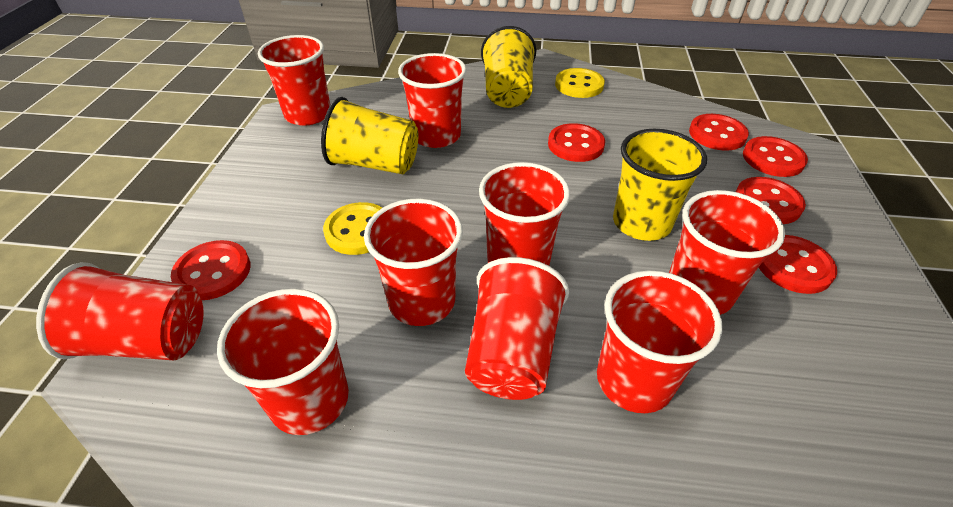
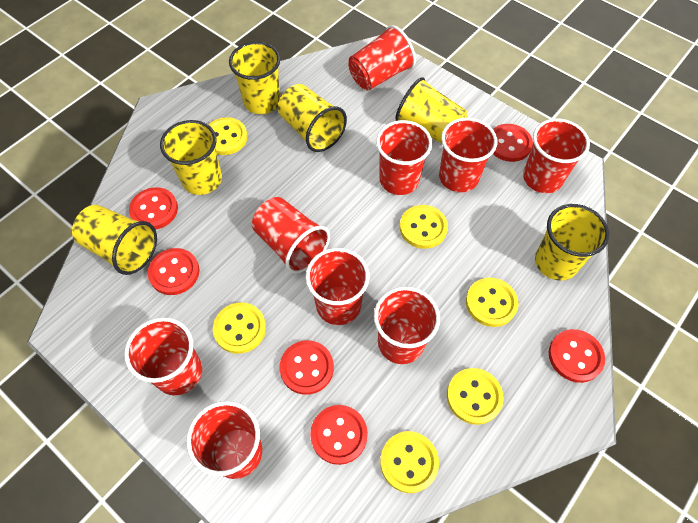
yellow button: 2 -> 6
yellow cup: 3 -> 6

